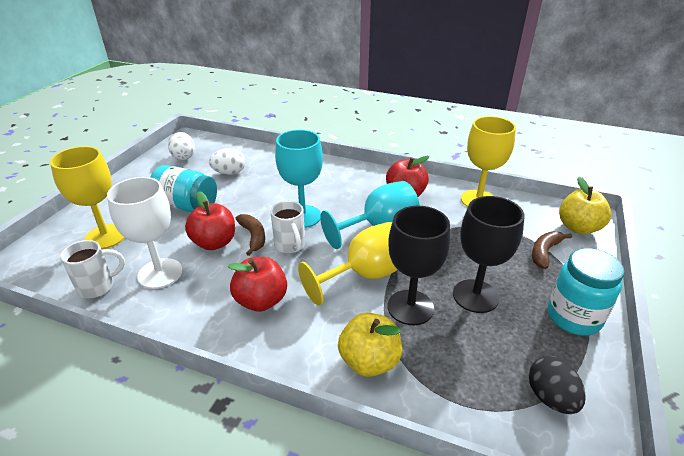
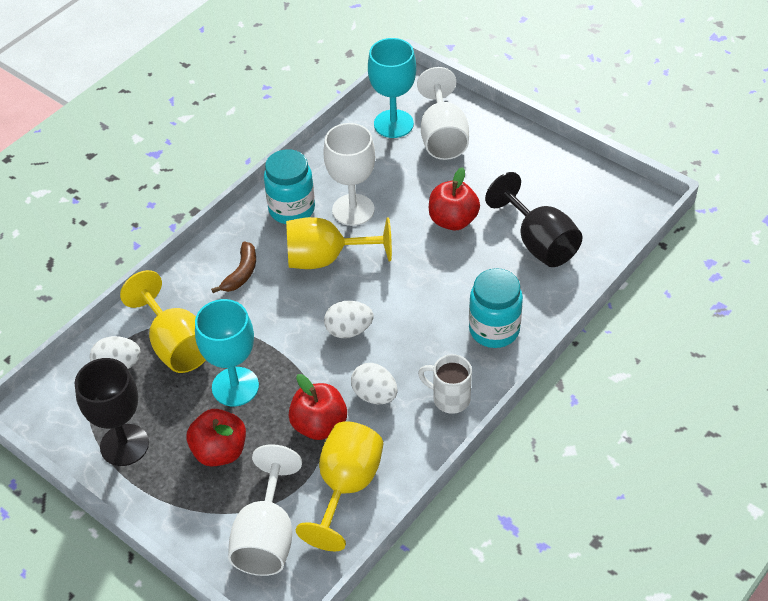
black egg: 1 -> 0
brown banana: 2 -> 1
white egg: 2 -> 3
white goblet: 1 -> 3
white mug: 2 -> 1
yellow apple: 2 -> 0

